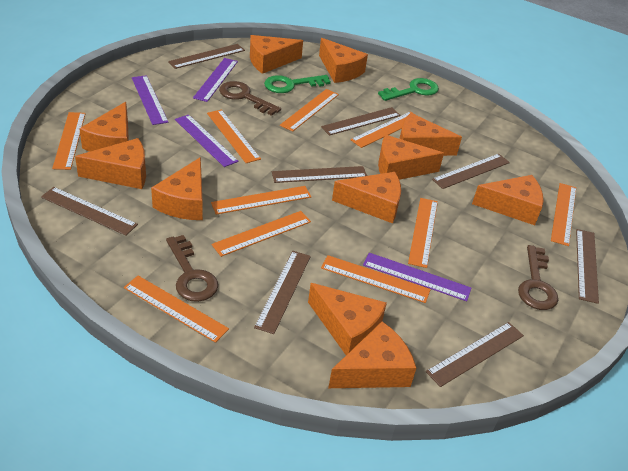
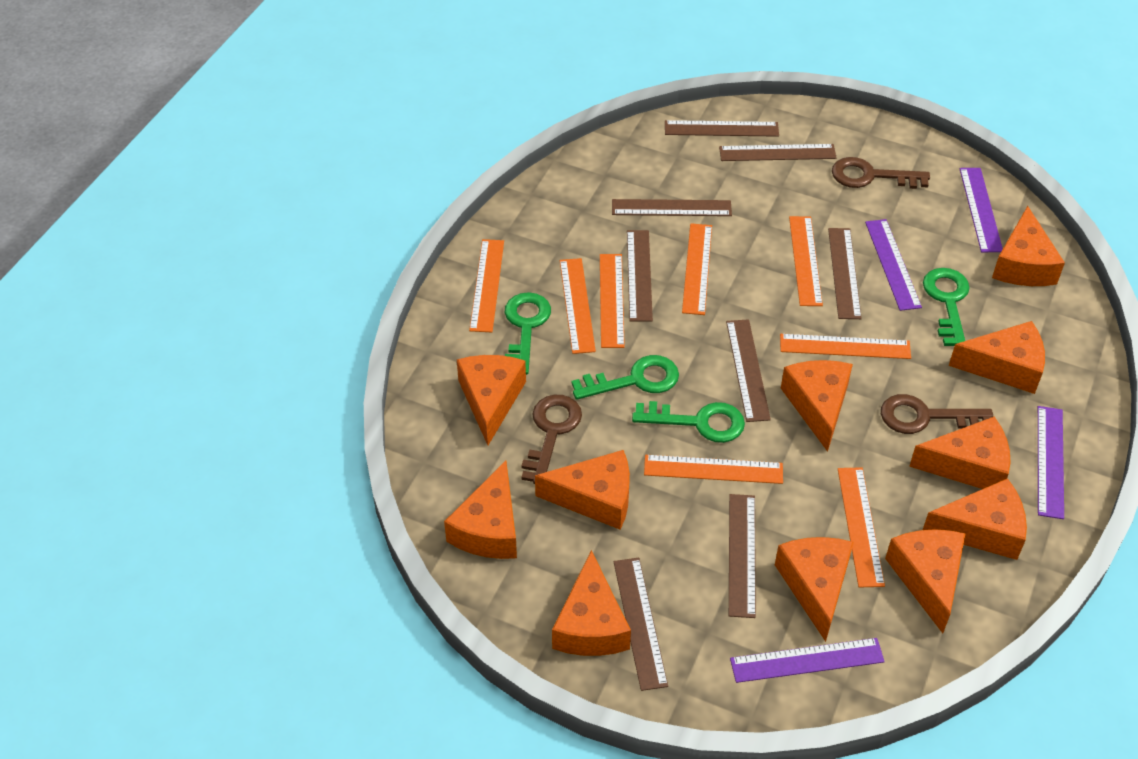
green key: 2 -> 4
orange ruler: 10 -> 8

